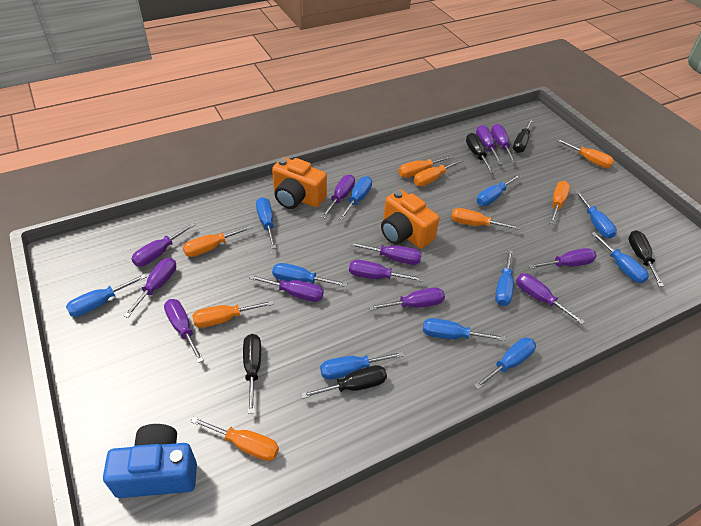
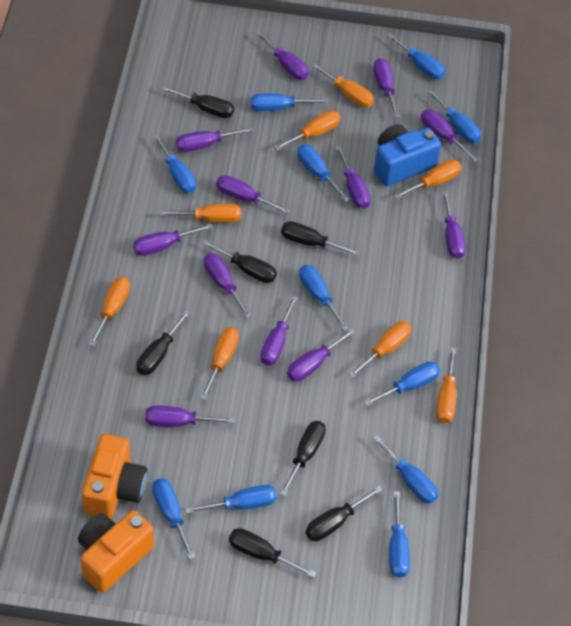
black screwdriver: 5 -> 7

